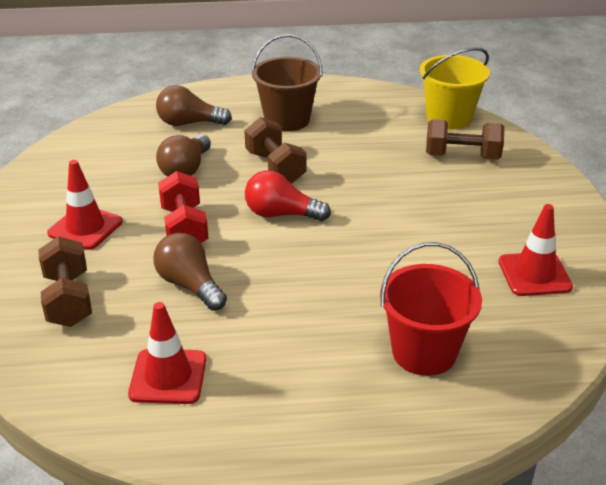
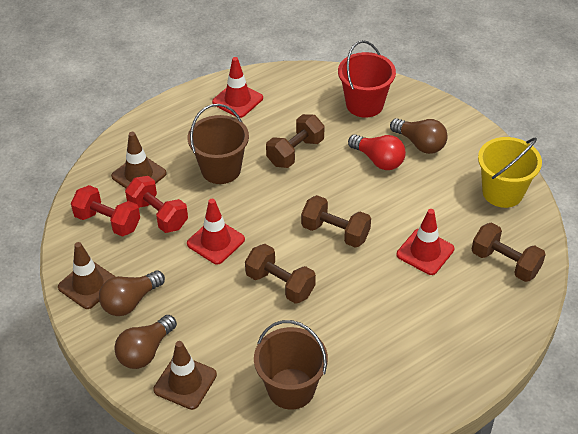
brown bucket: 1 -> 2
brown dumbbell: 3 -> 4
brown traffic cone: 0 -> 3
red dumbbell: 1 -> 2

